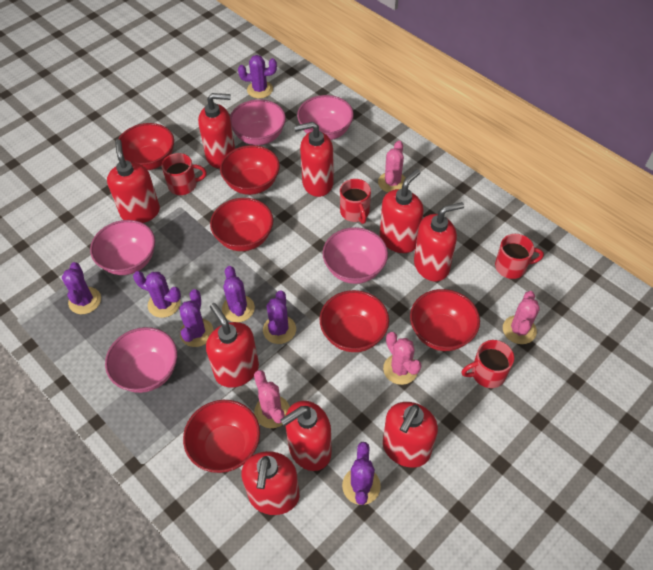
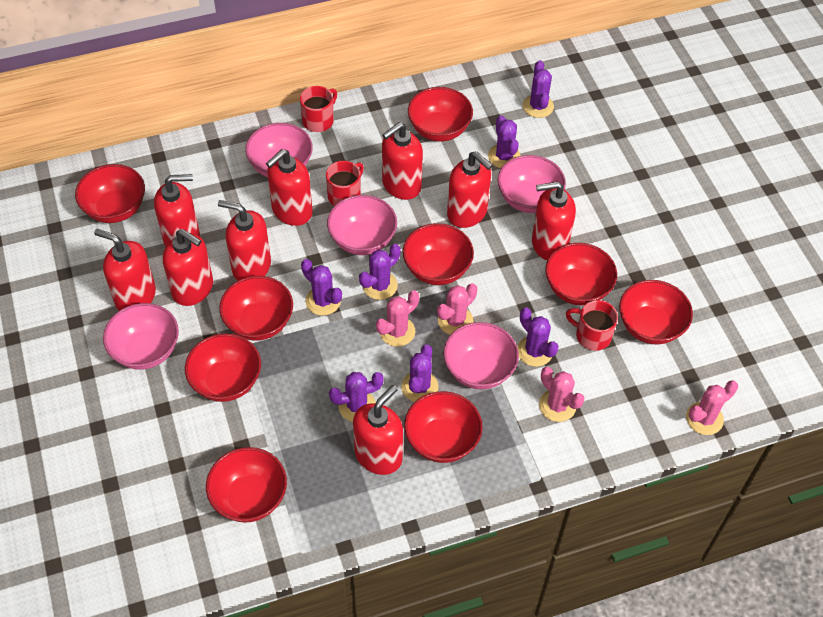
red bowl: 6 -> 9
red mug: 4 -> 3

